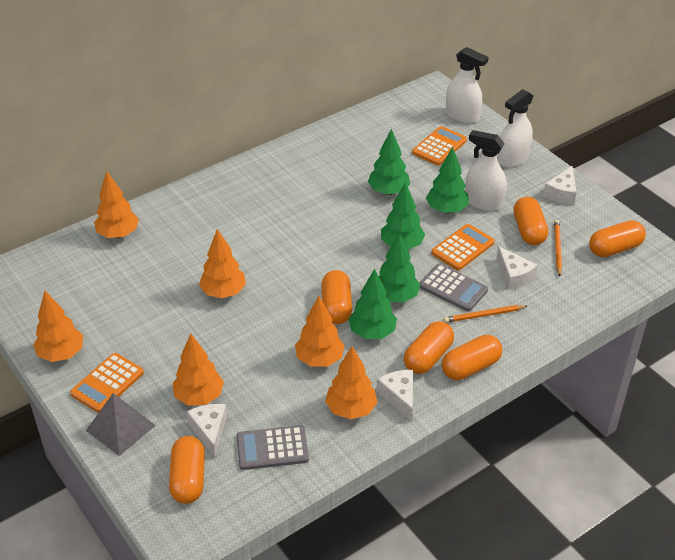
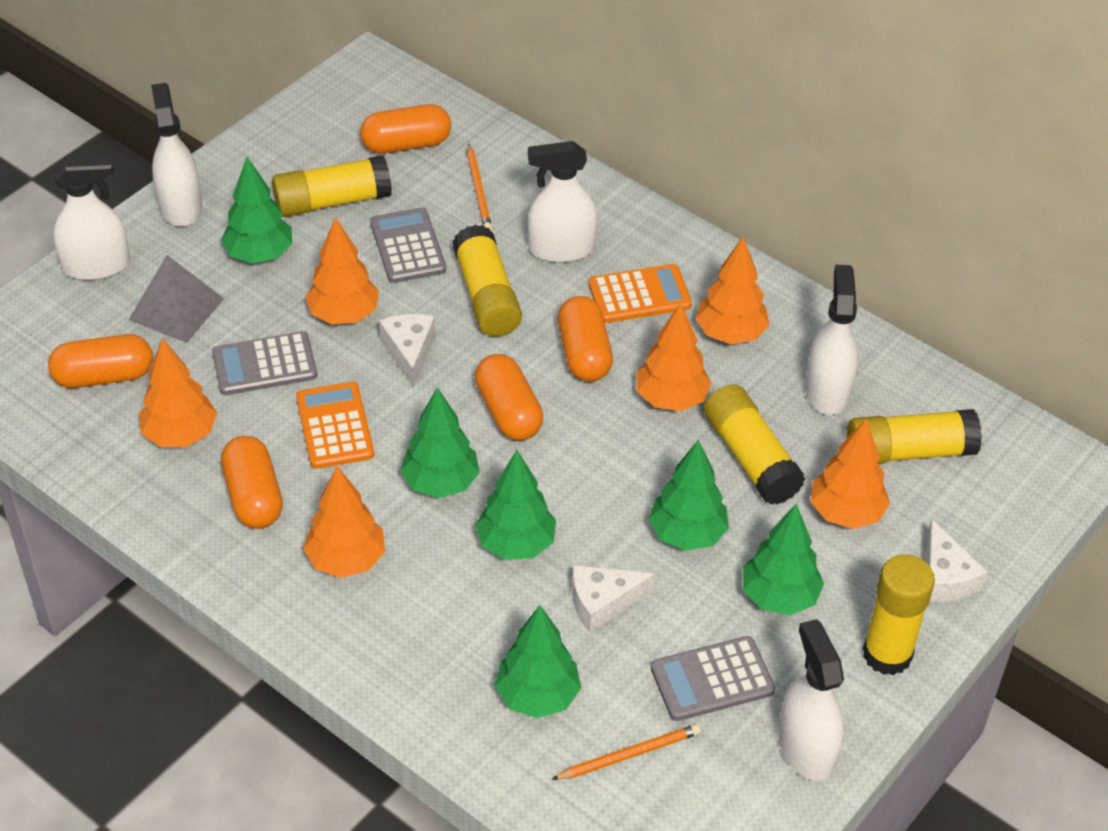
green tree: 5 -> 6
grey calculator: 2 -> 3
orange calculator: 3 -> 2
orange capsule: 6 -> 5
white cheese: 4 -> 3
white spray bottle: 3 -> 5
yellow glue stick: 0 -> 5

